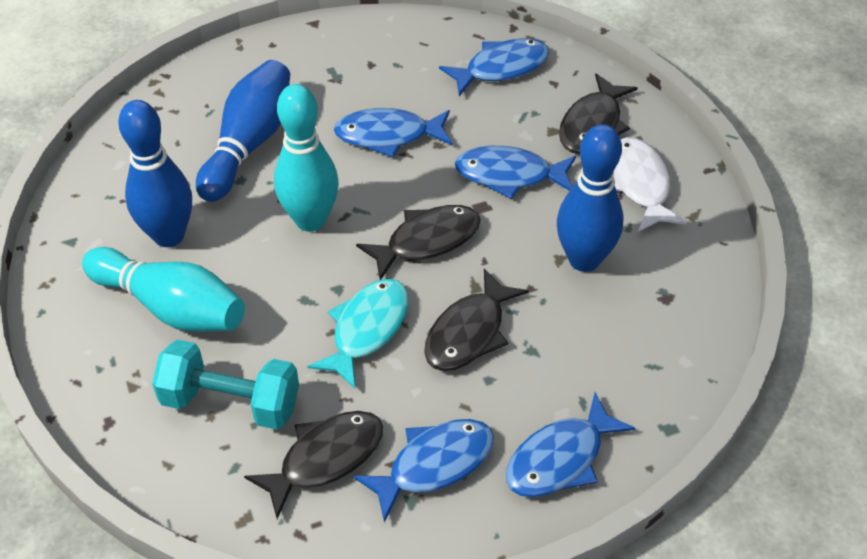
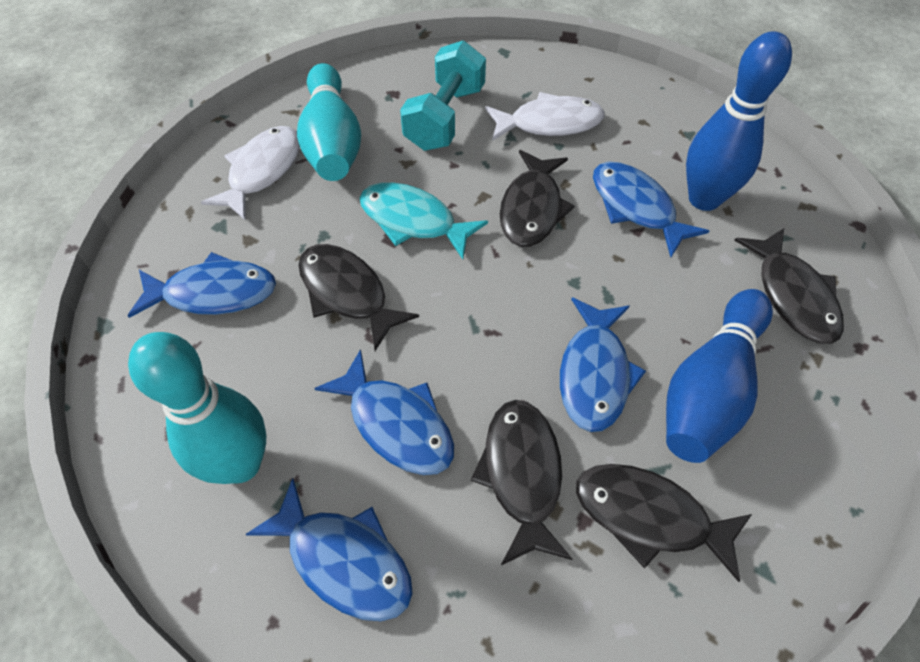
black fish: 4 -> 5
blue bowling pin: 3 -> 2
white fish: 1 -> 2

